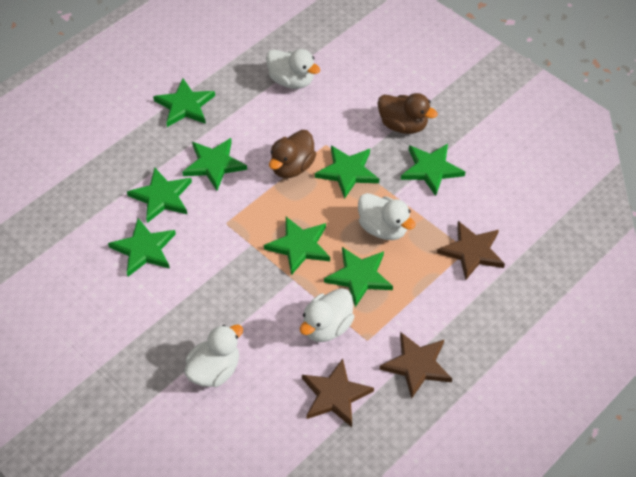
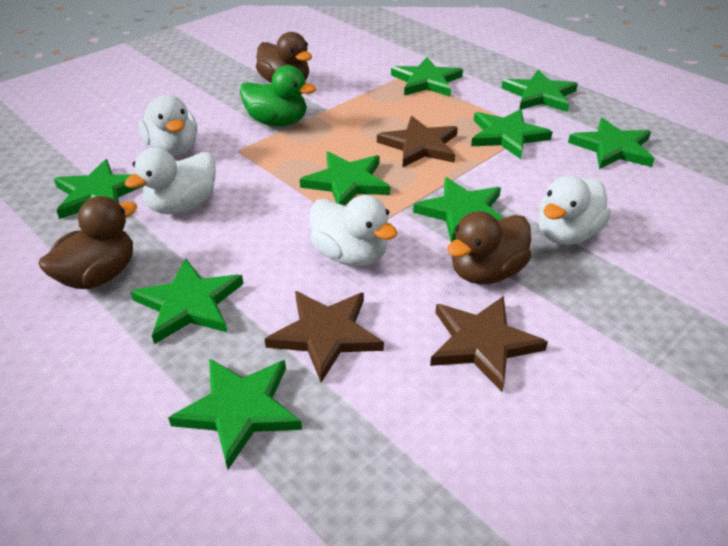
brown duck: 2 -> 3
green duck: 0 -> 1
green star: 8 -> 9

